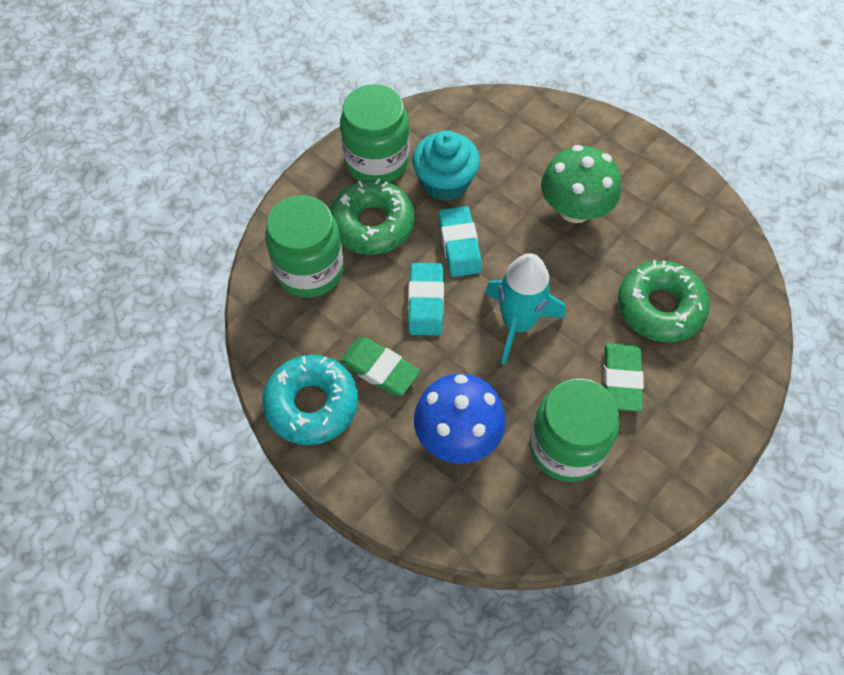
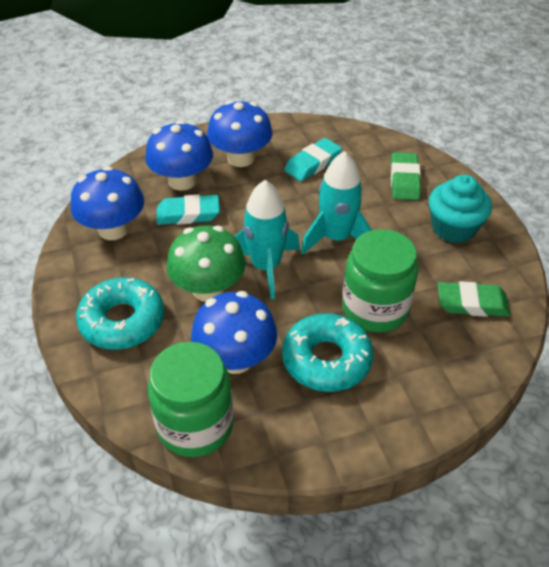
blue mushroom: 1 -> 4
green donut: 2 -> 0
green jar: 3 -> 2
turquoise donut: 1 -> 2
turquoise rocket: 1 -> 2

